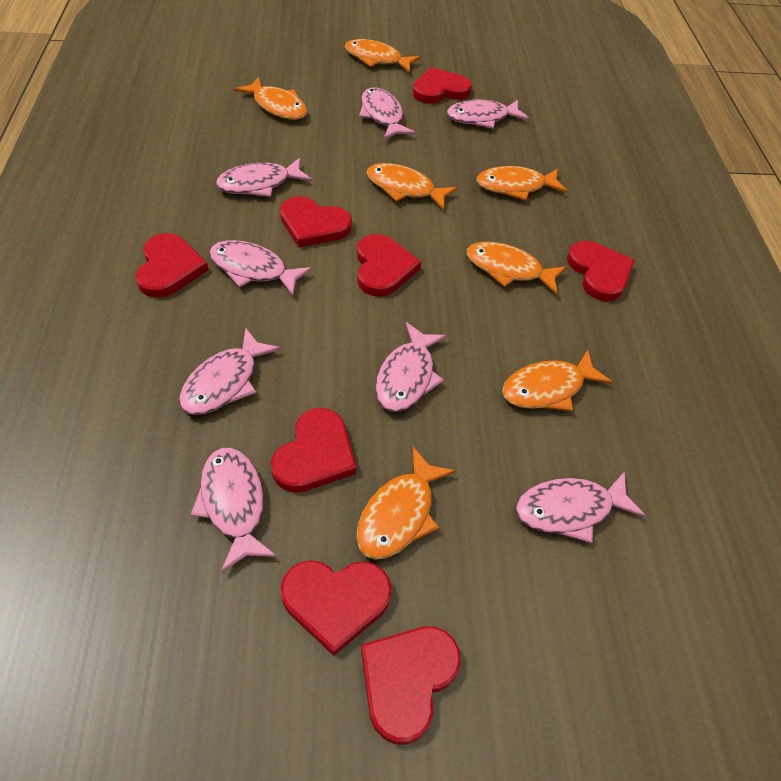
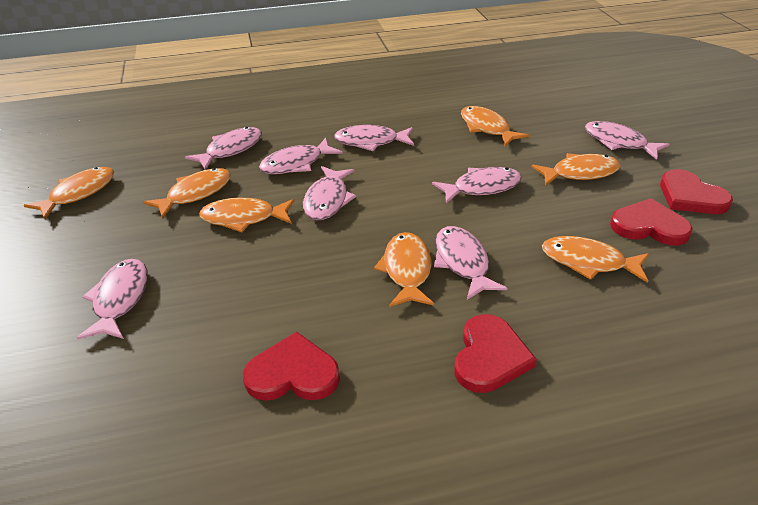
red heart: 8 -> 4

